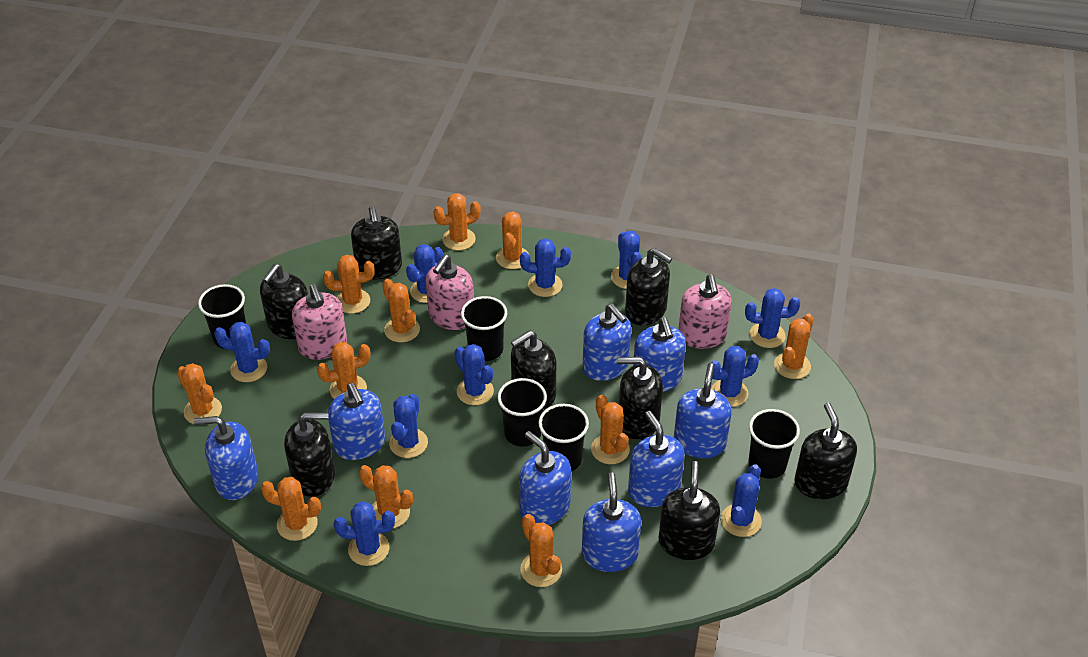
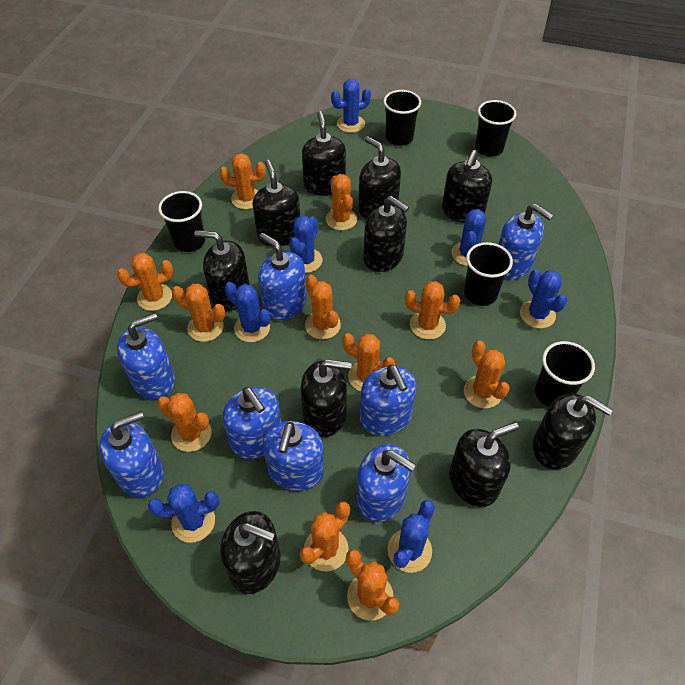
black soap dispenser: 8 -> 10
blue cactus: 10 -> 7
pink soap dispenser: 3 -> 0

